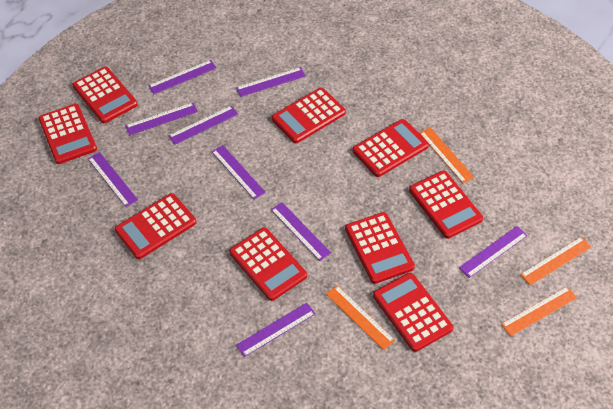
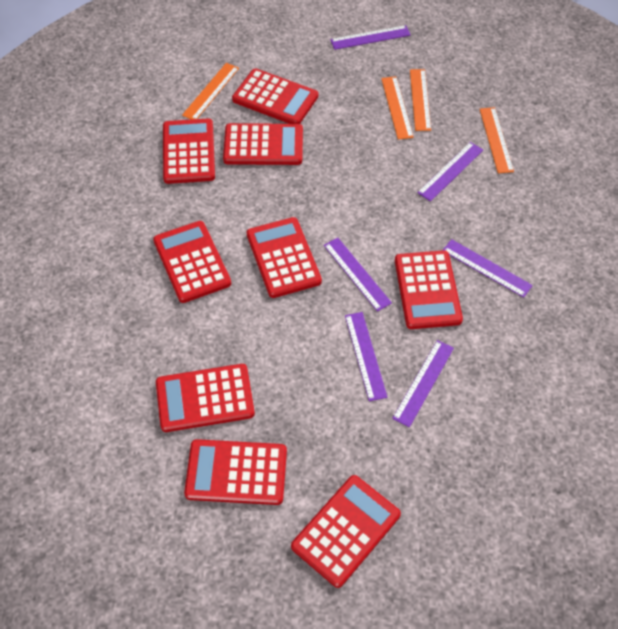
purple ruler: 9 -> 6

